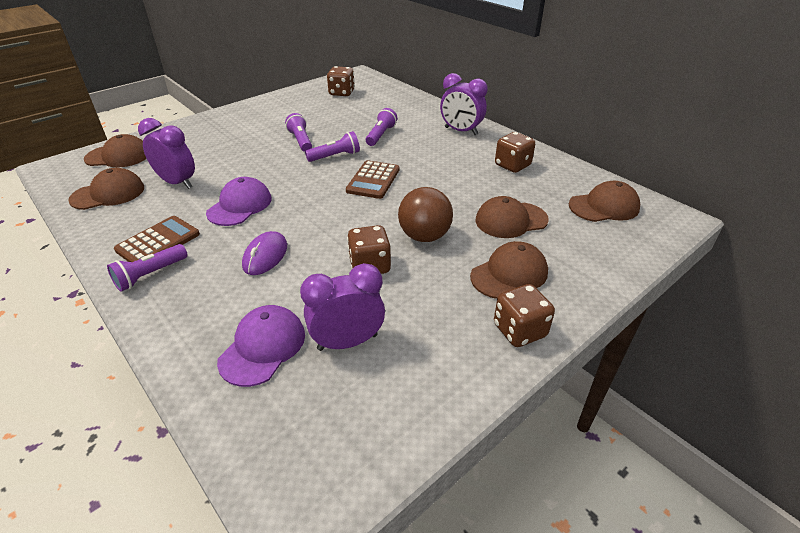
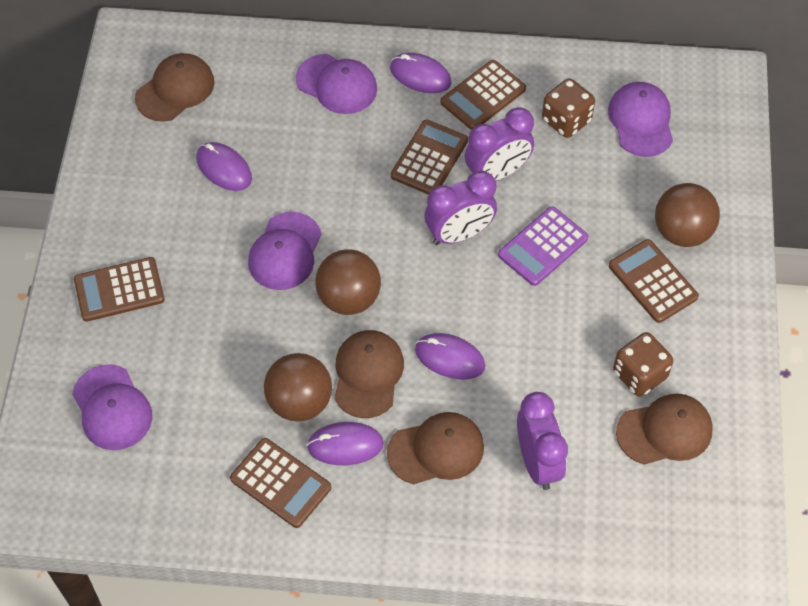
brown ball: 1 -> 3
brown calculator: 2 -> 5
brown cap: 5 -> 4
brown dice: 4 -> 2
purple calculator: 0 -> 1
purple cap: 2 -> 4
purple flashlight: 4 -> 0
purple mouse: 1 -> 4

